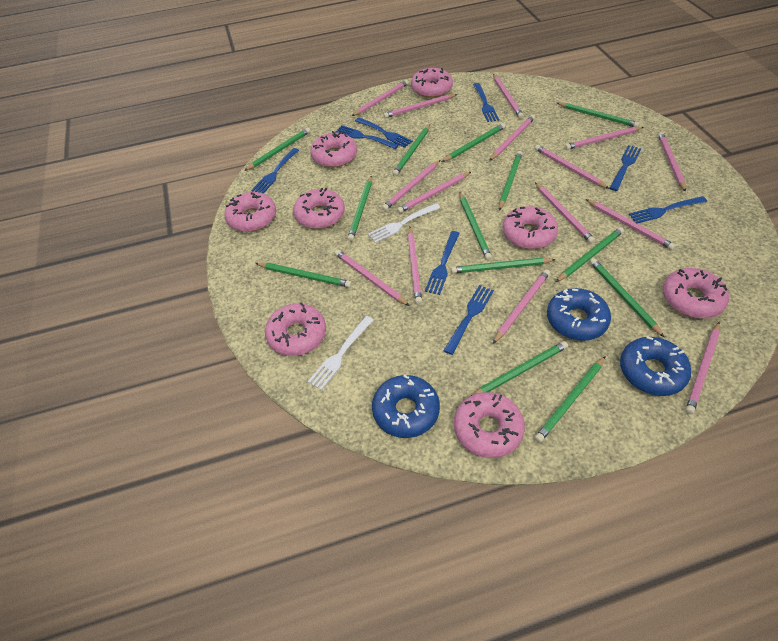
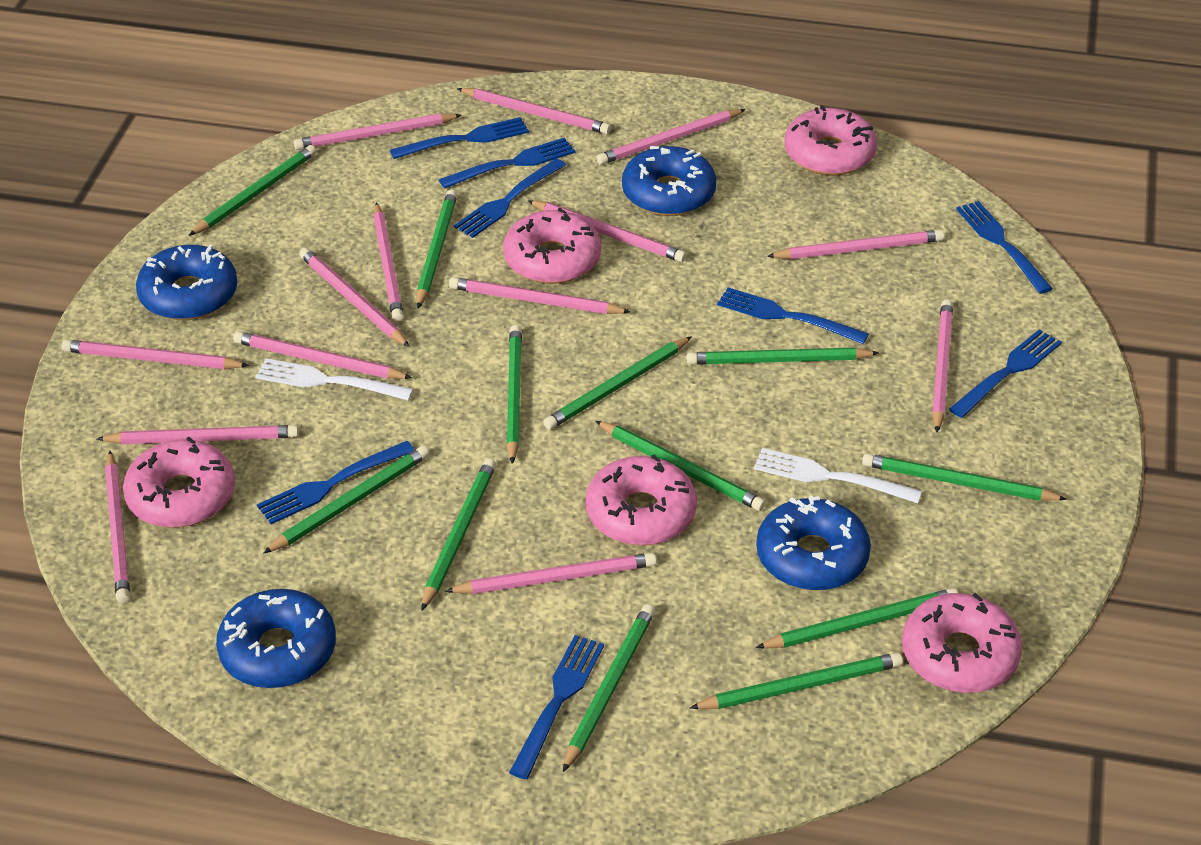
blue donut: 3 -> 4
green pencil: 13 -> 12
pink donut: 8 -> 5
pink pencil: 15 -> 14

